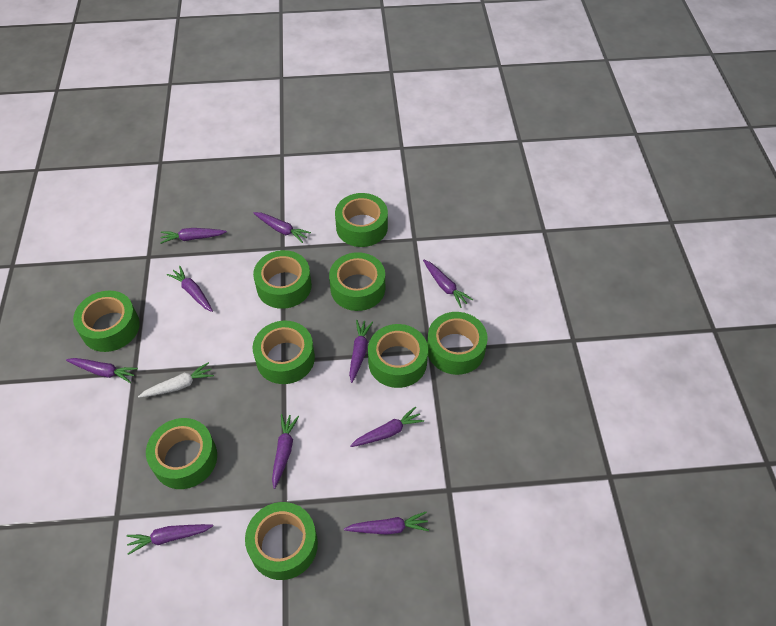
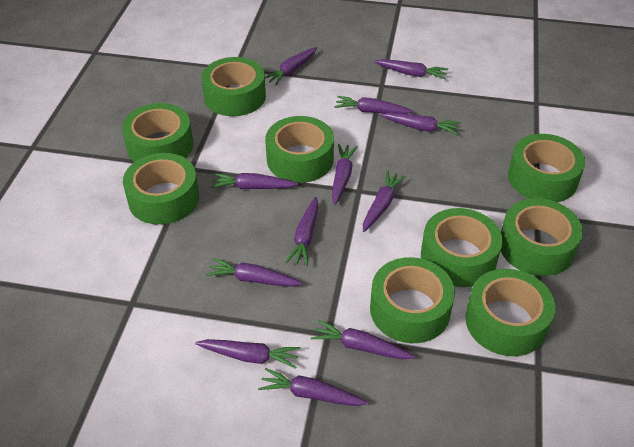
purple carrot: 10 -> 12
white carrot: 1 -> 0

